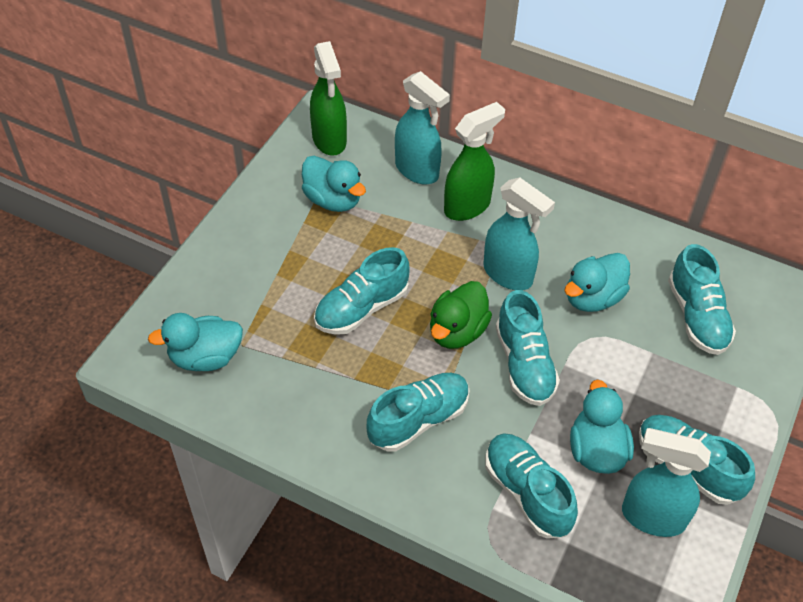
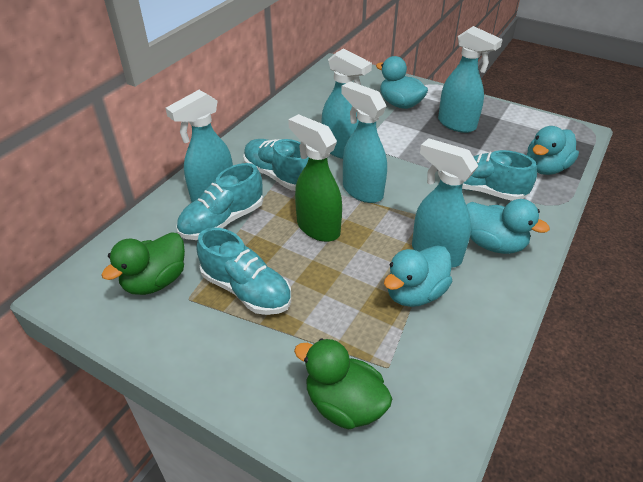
green duck: 1 -> 2
green spray bottle: 2 -> 1
turquoise shoe: 6 -> 4
turquoise spray bottle: 3 -> 5

